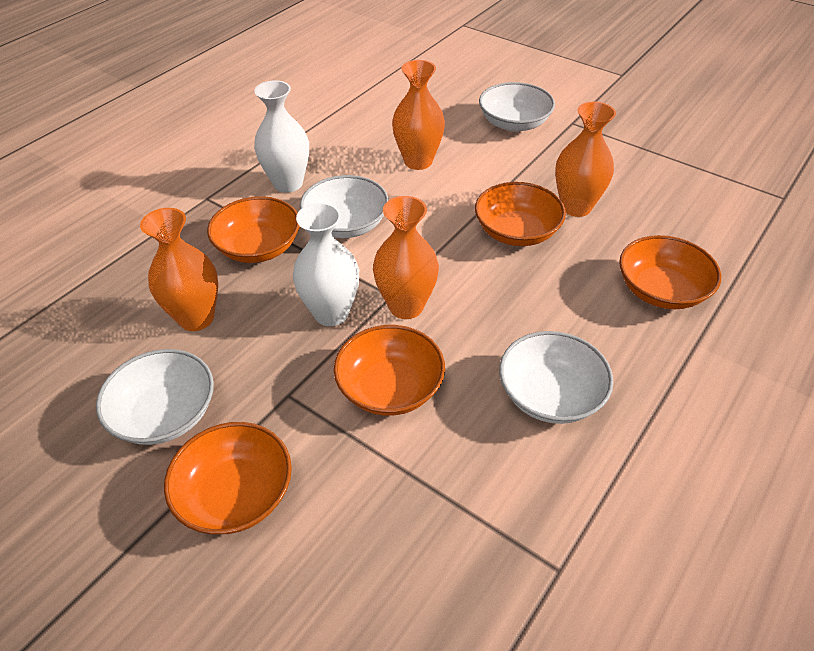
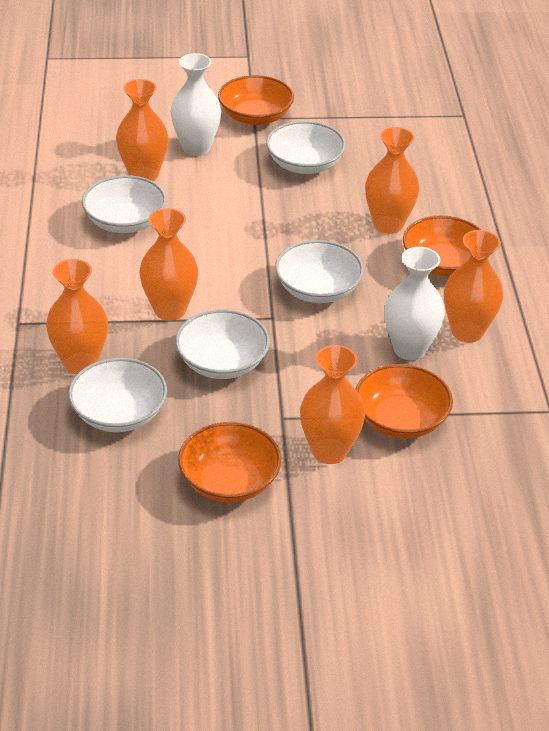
orange bowl: 5 -> 4
orange vase: 4 -> 6
white bowl: 4 -> 5

